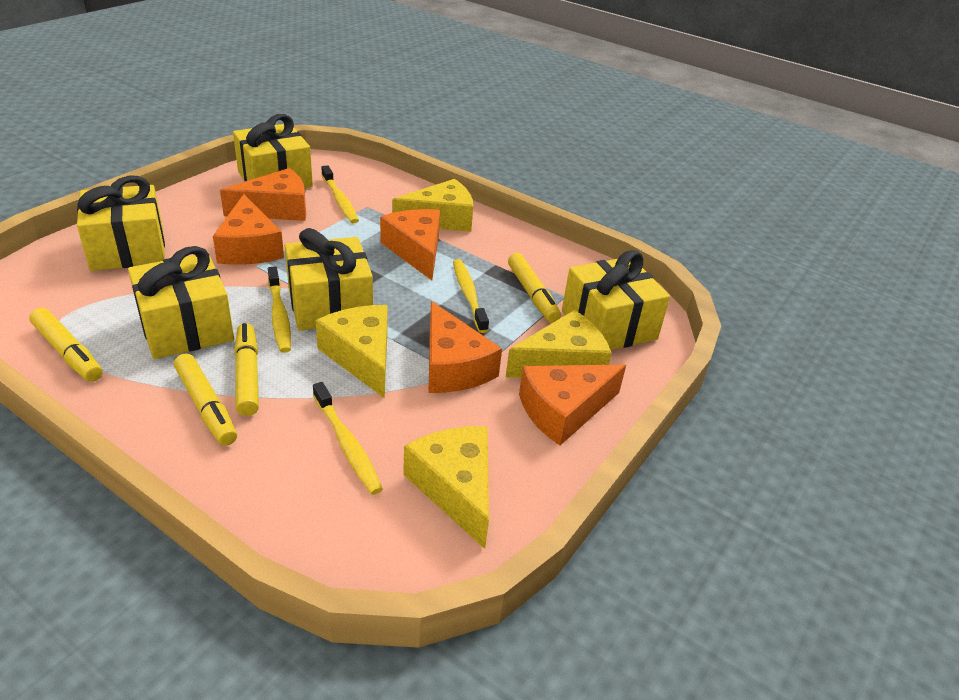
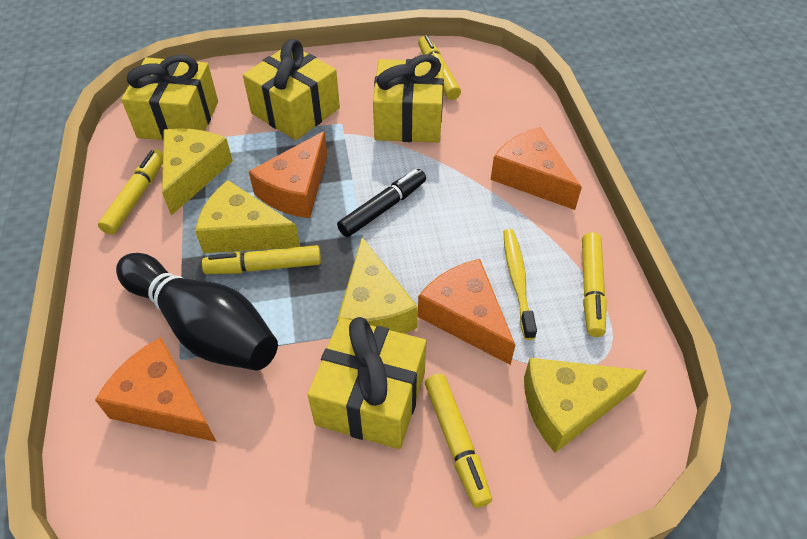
black bowling pin: 0 -> 1
black marker: 0 -> 1
orange cheese: 5 -> 4
yellow gift: 5 -> 4
yellow marker: 4 -> 5
yellow toothbrush: 4 -> 1

